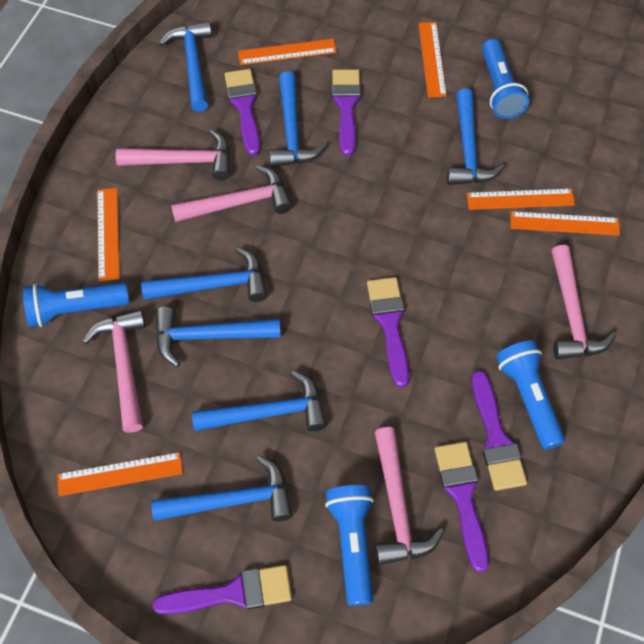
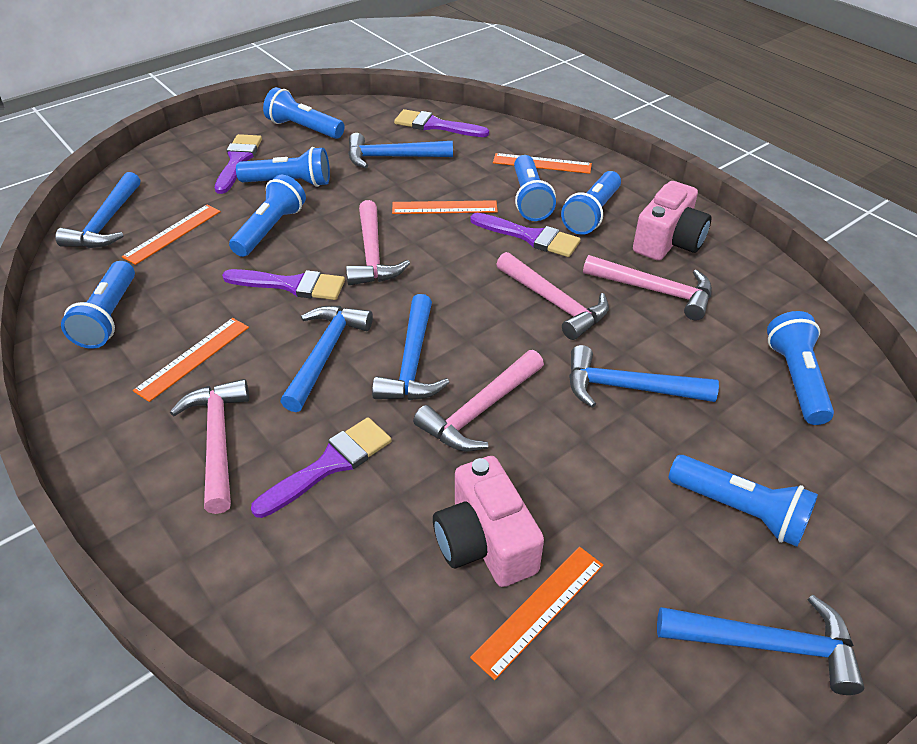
blue flashlight: 4 -> 8
blue hammer: 7 -> 6
orange ruler: 6 -> 5
pink camera: 0 -> 2
purple brush: 6 -> 5

